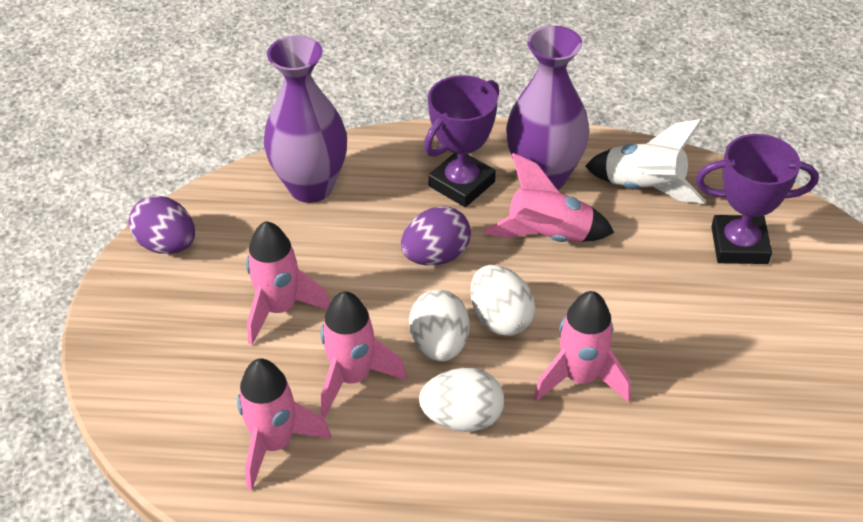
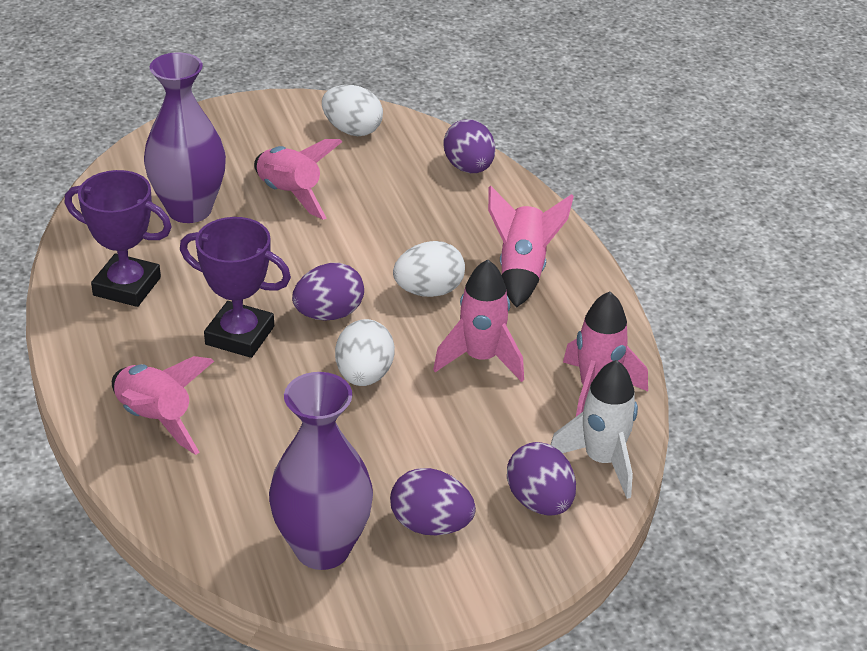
purple egg: 2 -> 4

